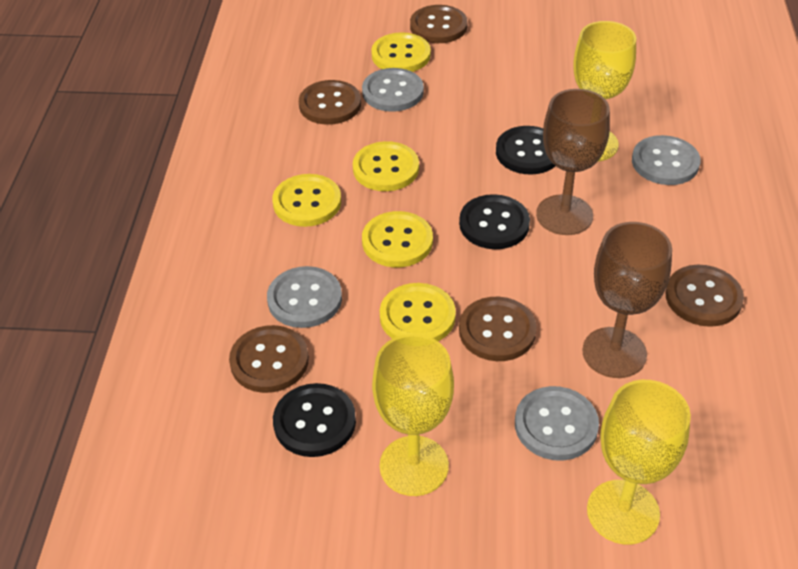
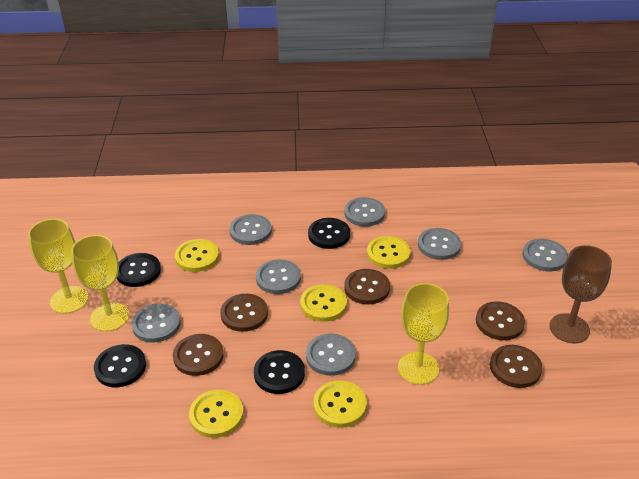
black button: 3 -> 4
brown goblet: 2 -> 1
grey button: 4 -> 7

